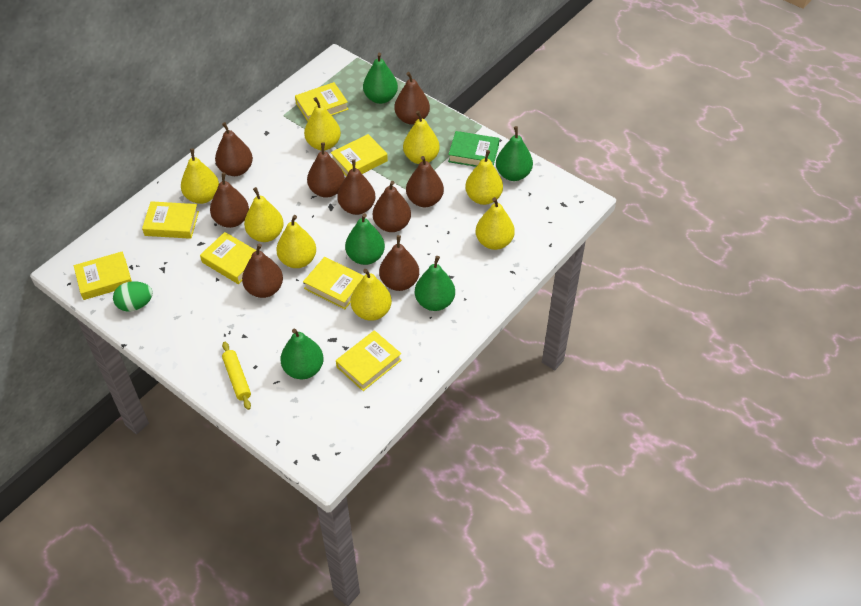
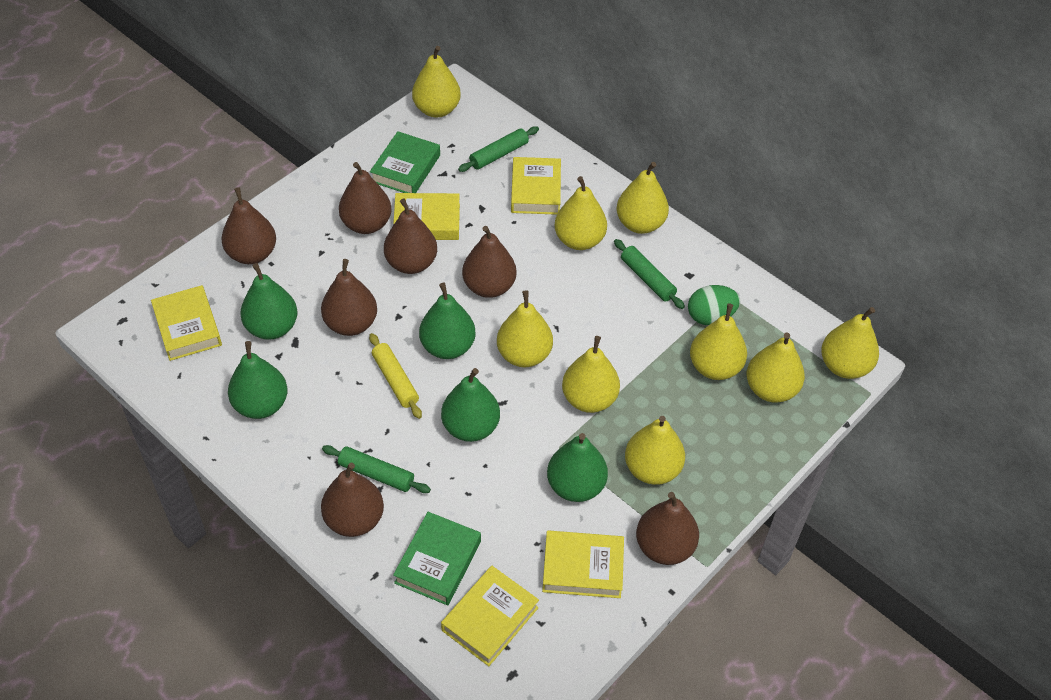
brown pear: 9 -> 7
green book: 1 -> 2
green rolling pin: 0 -> 3
yellow book: 7 -> 5
yellow pear: 8 -> 9

